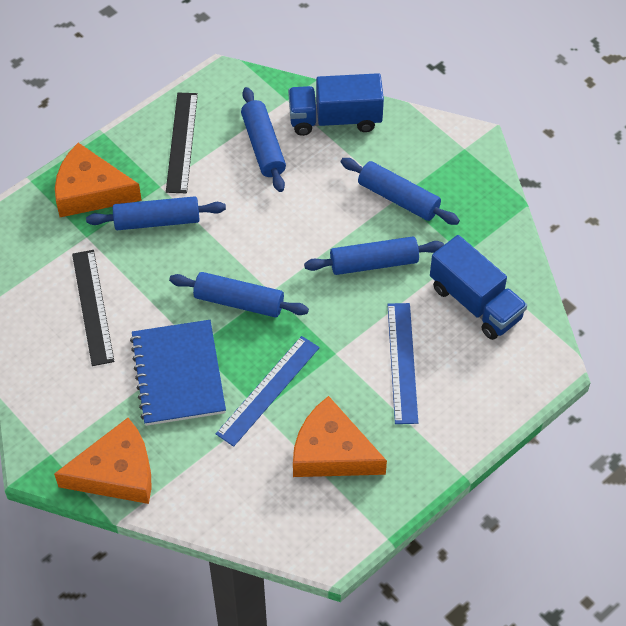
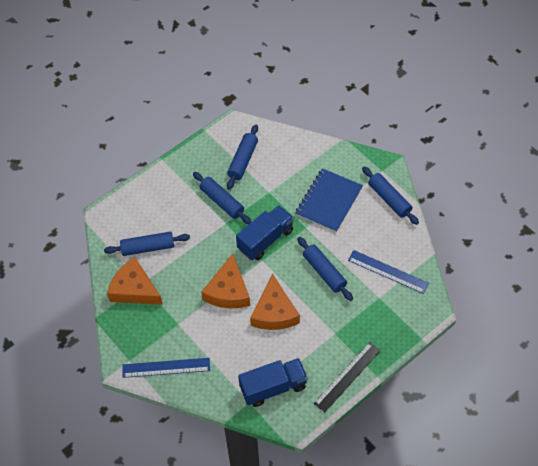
black ruler: 2 -> 1

